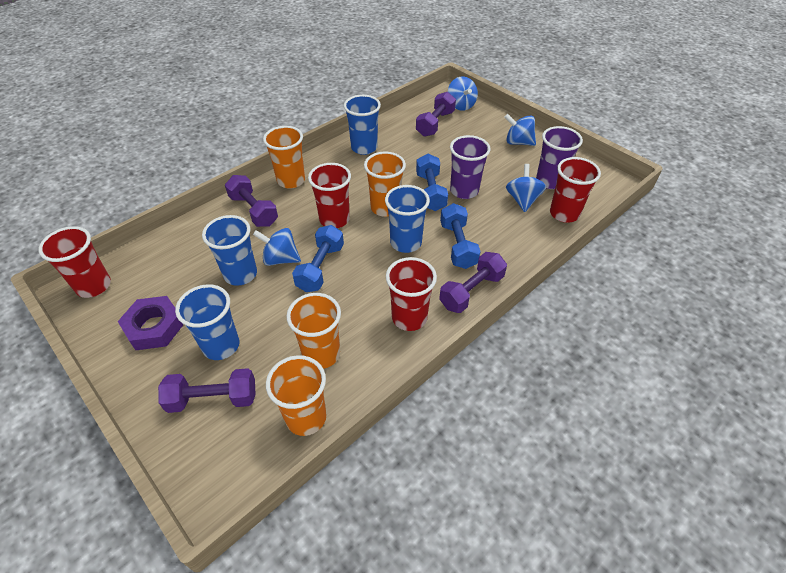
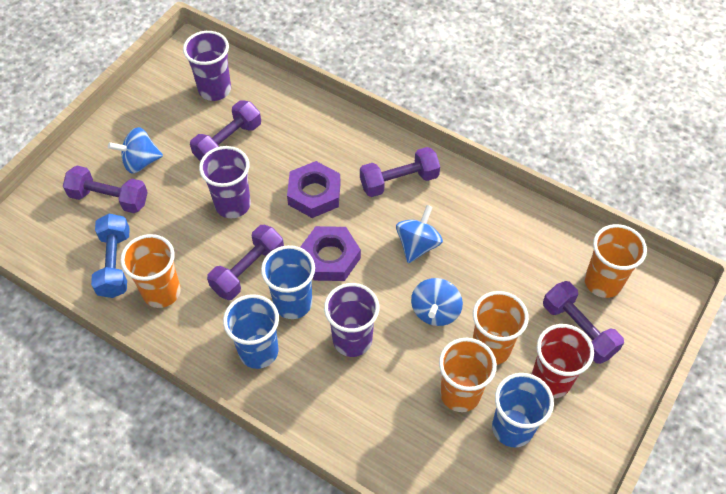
blue cup: 4 -> 3
blue dumbbell: 3 -> 1
blue spinning top: 4 -> 3
purple cup: 2 -> 3
purple dumbbell: 4 -> 5
purple nut: 1 -> 2
red cup: 4 -> 1

